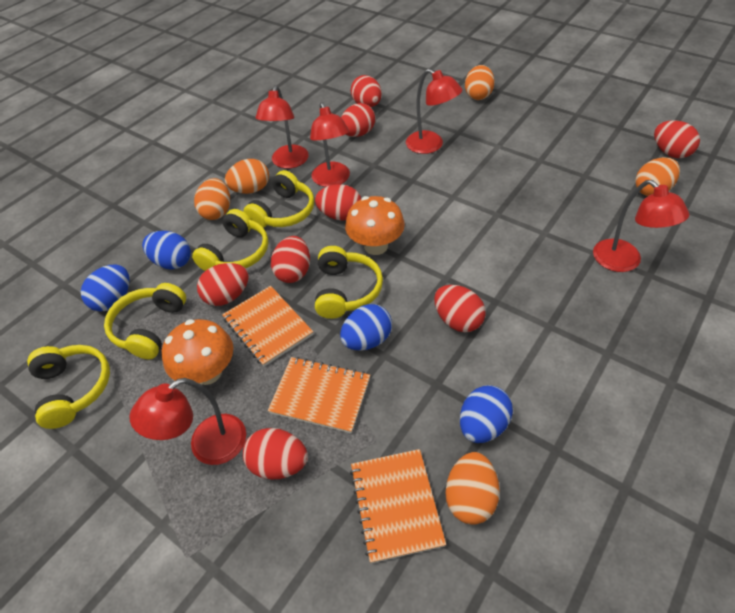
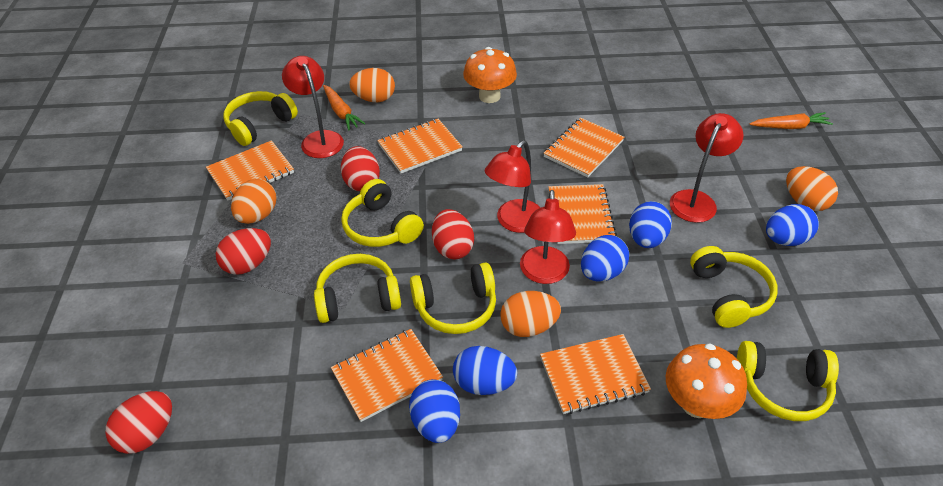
blue egg: 4 -> 5
orange carrot: 0 -> 2
orange egg: 5 -> 4
orange notebook: 3 -> 6
red egg: 8 -> 4
red lamp: 5 -> 4
yellow headphones: 5 -> 6

